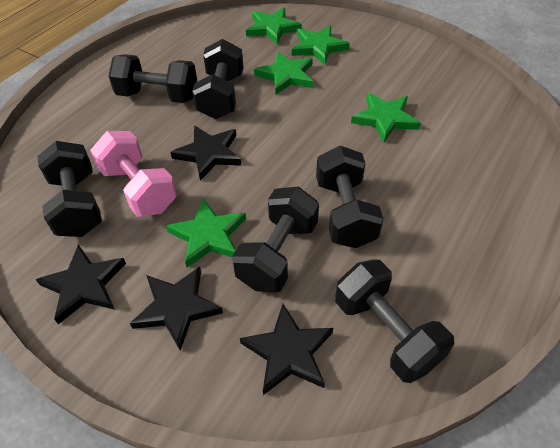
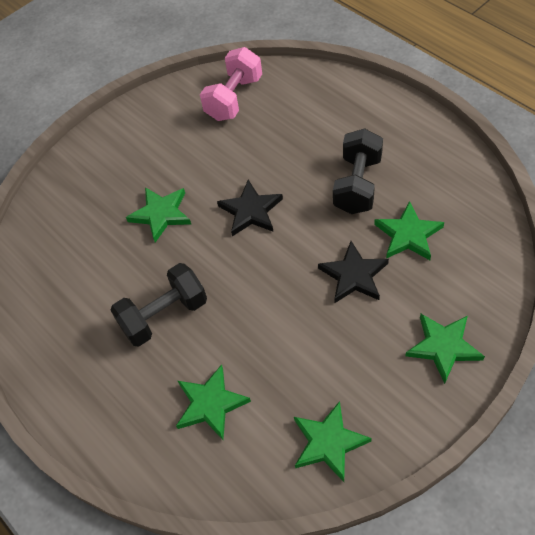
black dumbbell: 6 -> 2
black star: 4 -> 2

